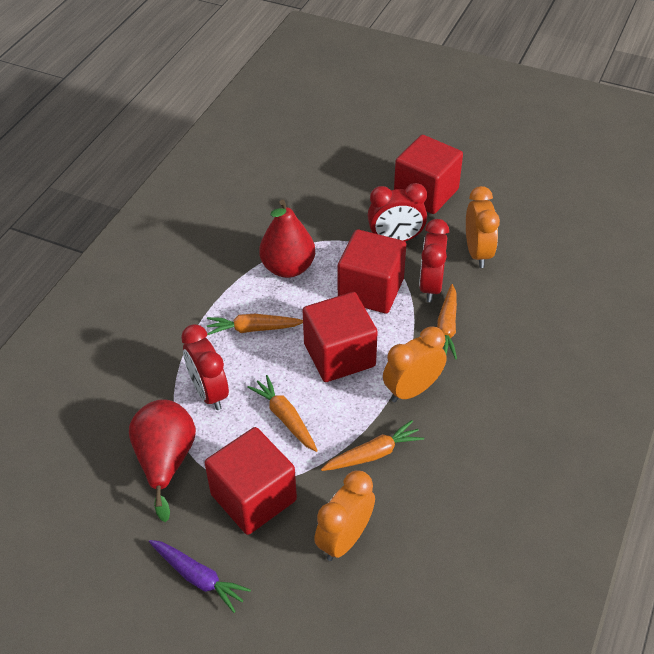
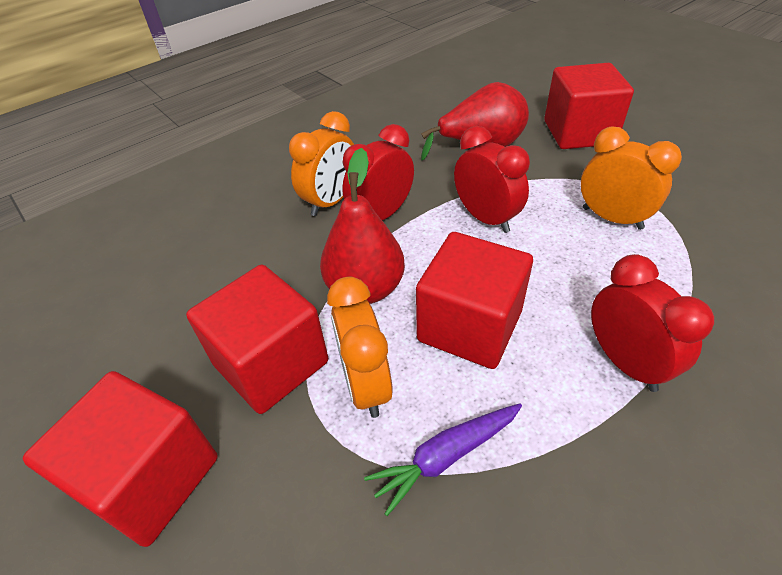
orange carrot: 4 -> 0

